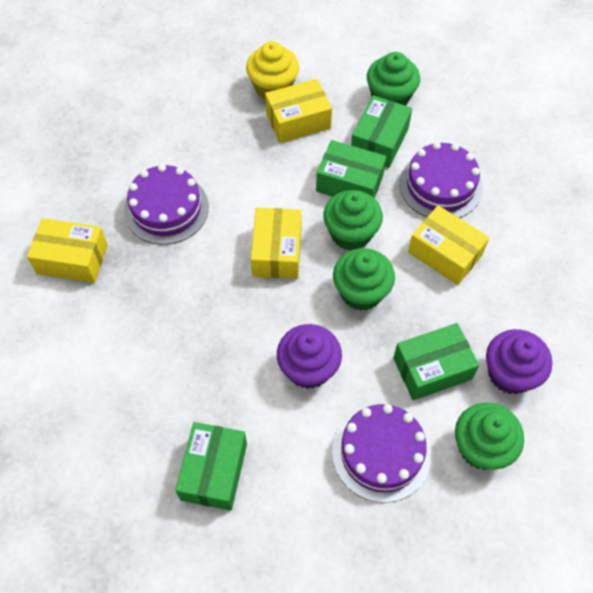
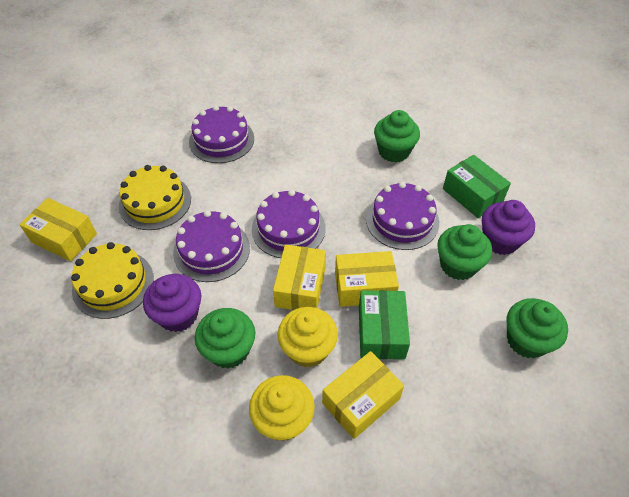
green box: 4 -> 2
purple cake: 3 -> 4
yellow cake: 0 -> 2
yellow cupcake: 1 -> 2

